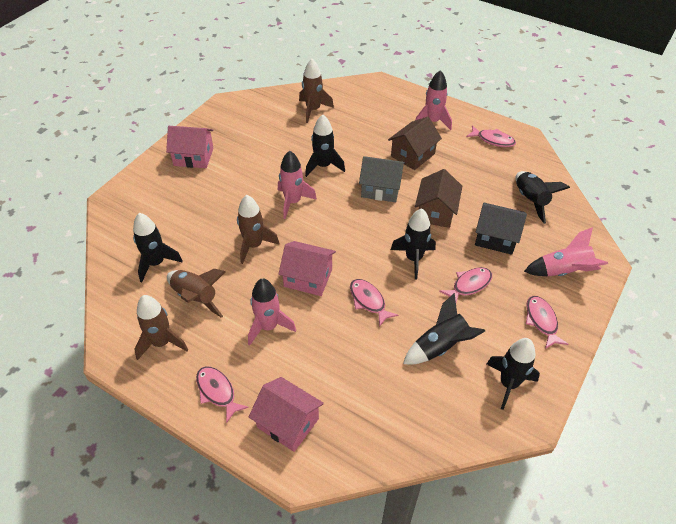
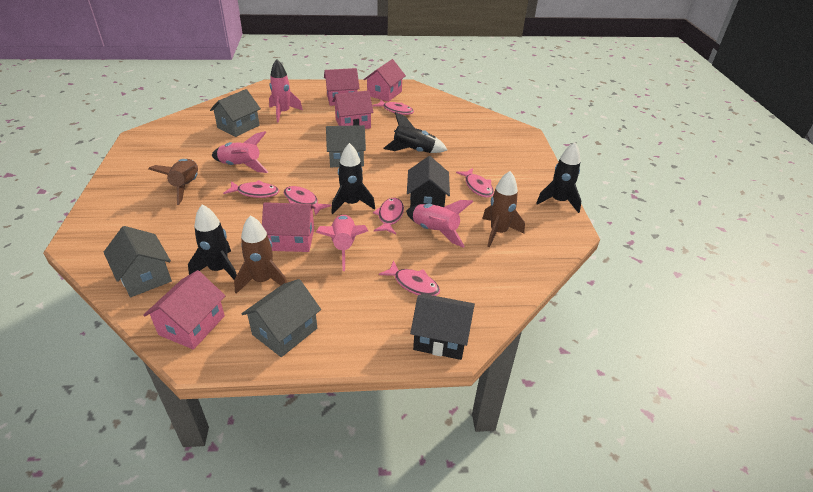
black house: 1 -> 2
black rocket: 6 -> 4
brown house: 2 -> 0
brown rocket: 4 -> 3
grey house: 1 -> 4
pink fish: 5 -> 6
pink house: 3 -> 5

